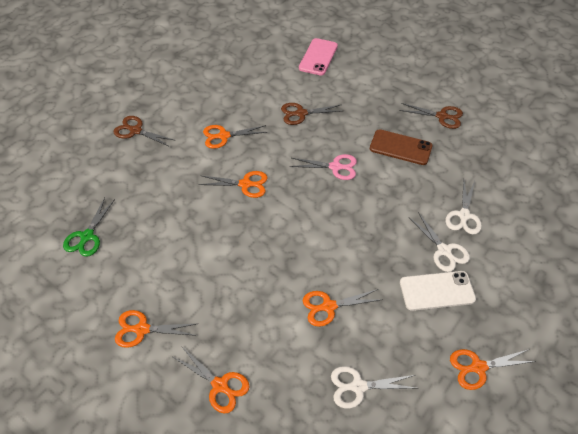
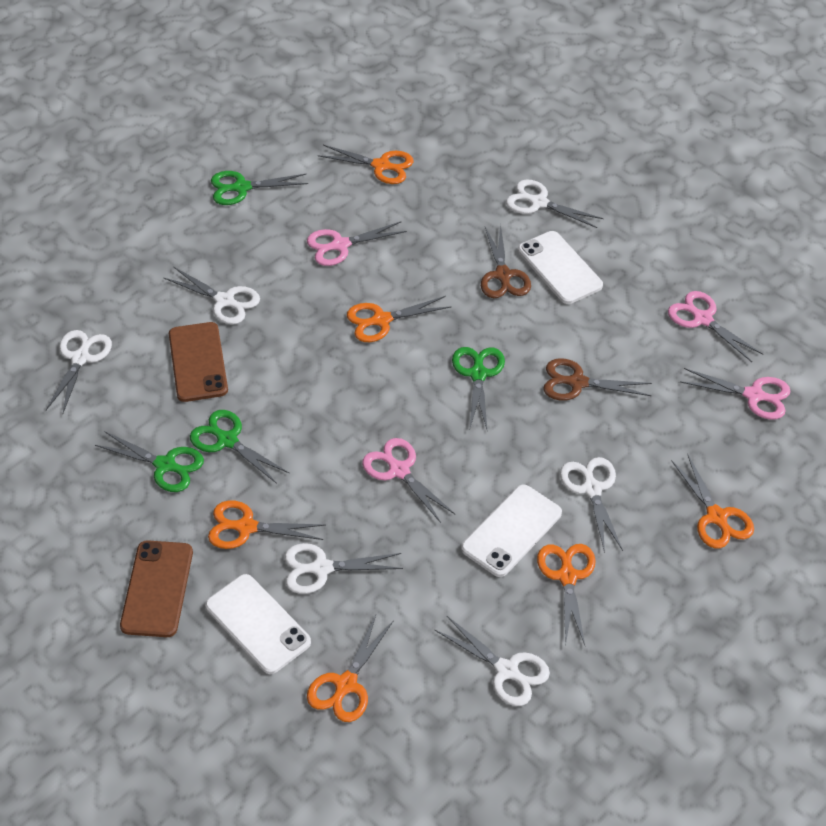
brown phone: 1 -> 2
brown scissors: 3 -> 2
green scissors: 1 -> 4
pink phone: 1 -> 0
pink scissors: 1 -> 4
white phone: 1 -> 3
white scissors: 3 -> 6

